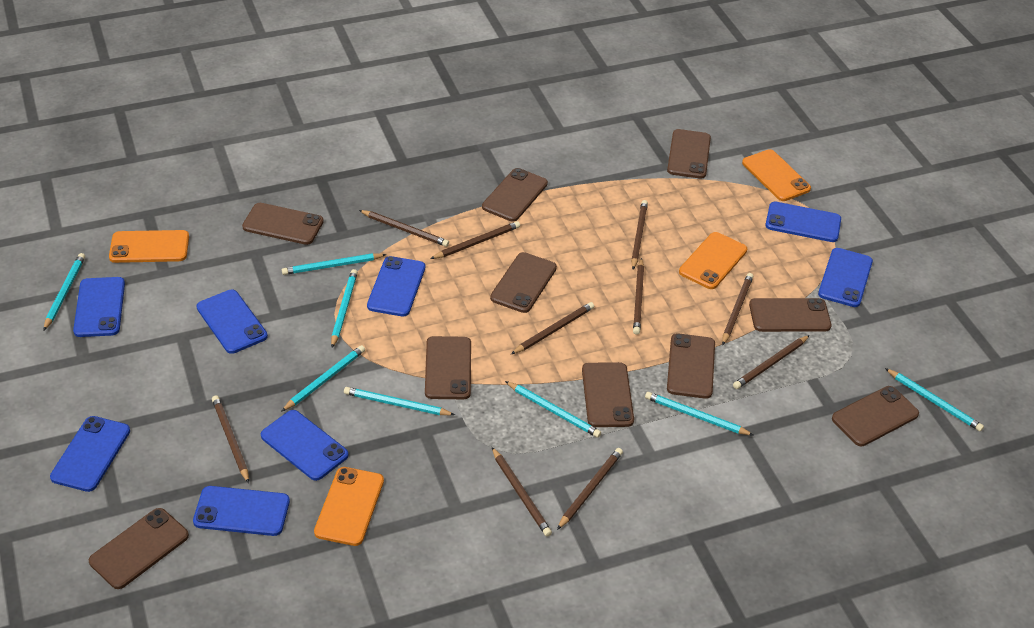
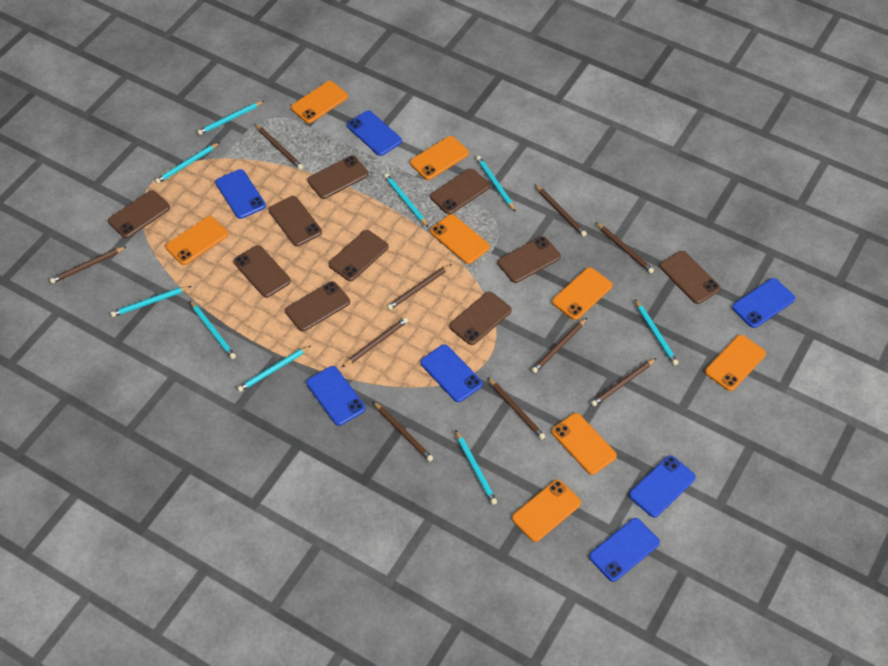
blue phone: 8 -> 7
orange phone: 4 -> 8
turquoise pencil: 8 -> 9

